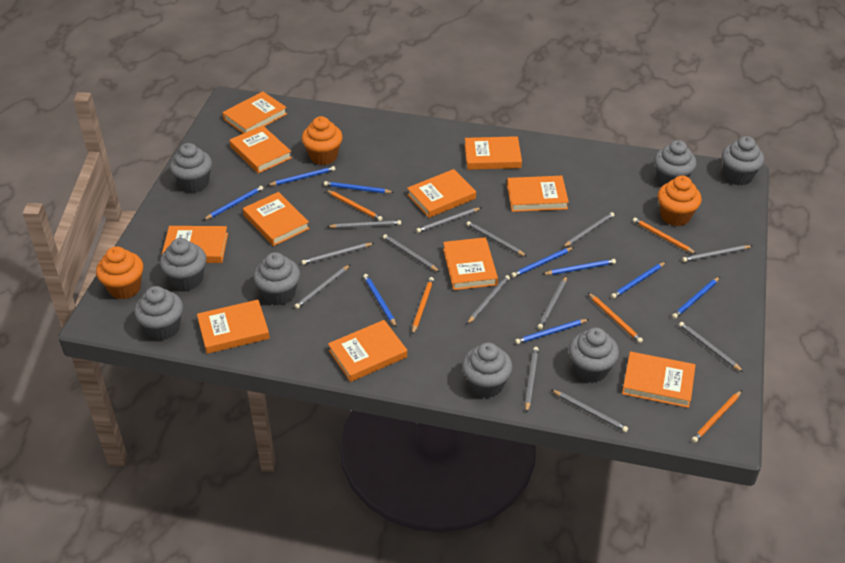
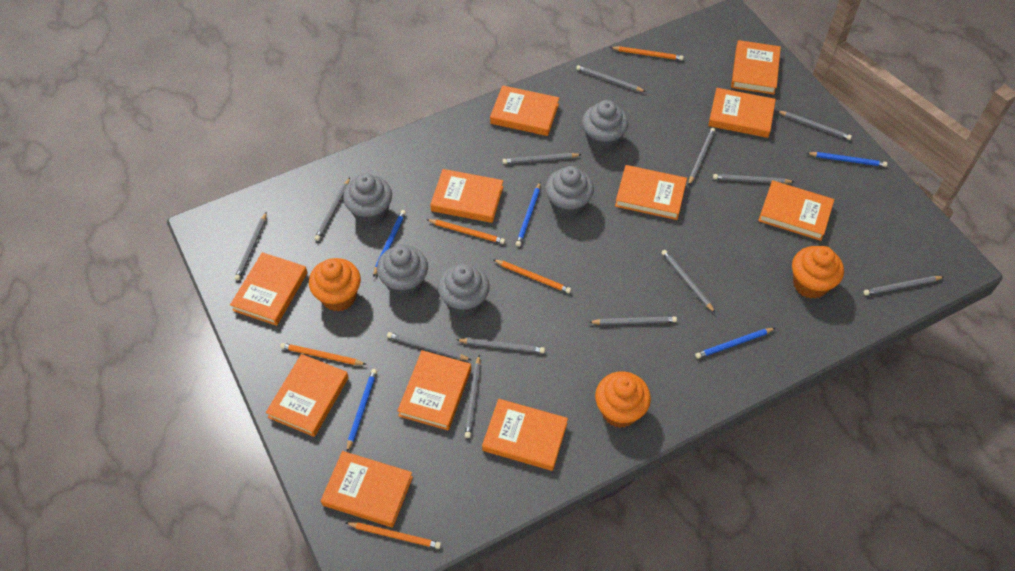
blue pencil: 9 -> 5
grey cupcake: 8 -> 5

